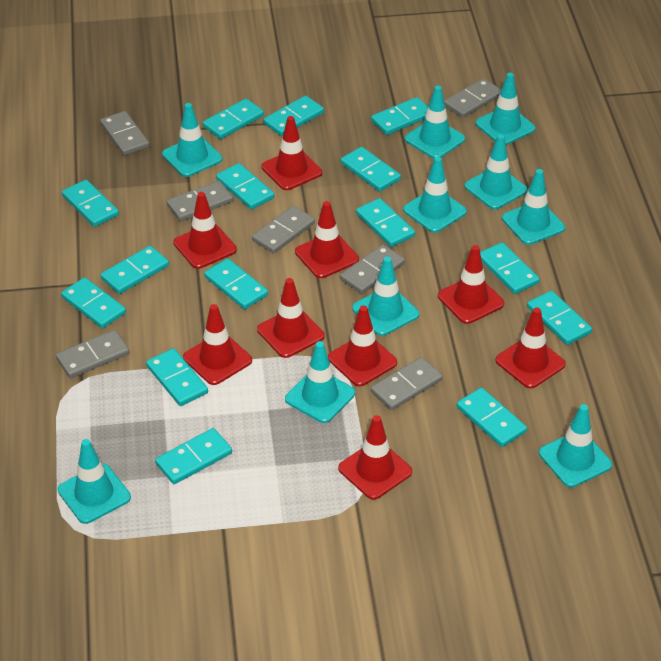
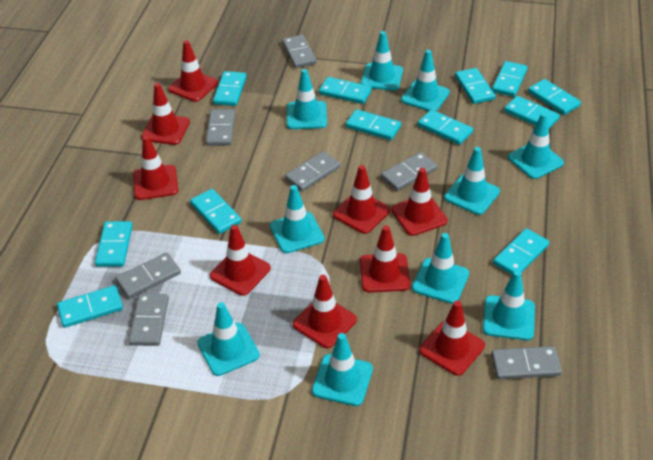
turquoise domino: 15 -> 12

